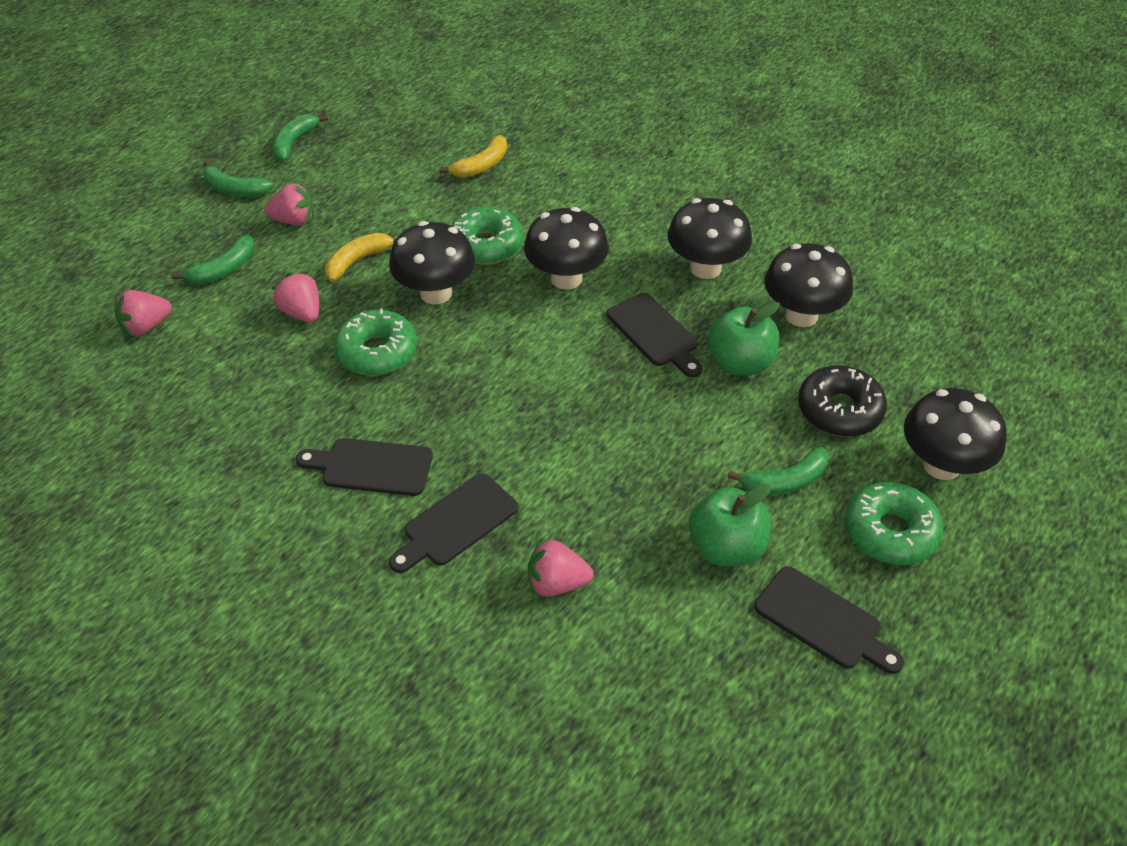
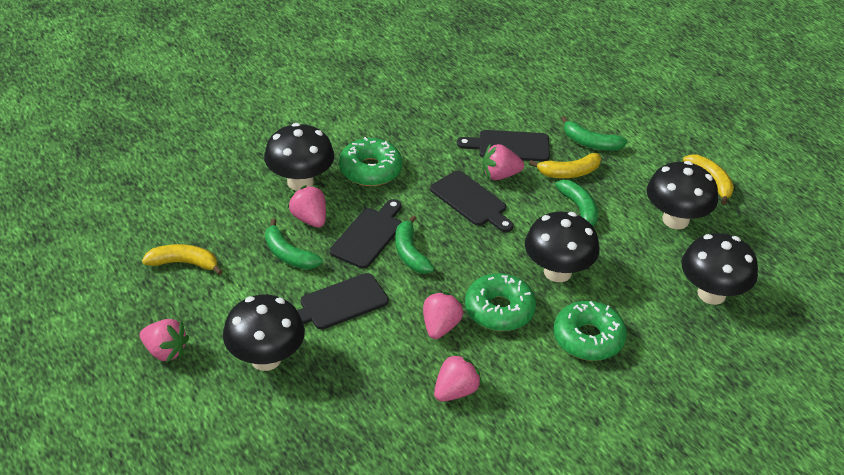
black donut: 1 -> 0
green apple: 2 -> 0
pink strawberry: 4 -> 5
yellow banana: 2 -> 3

